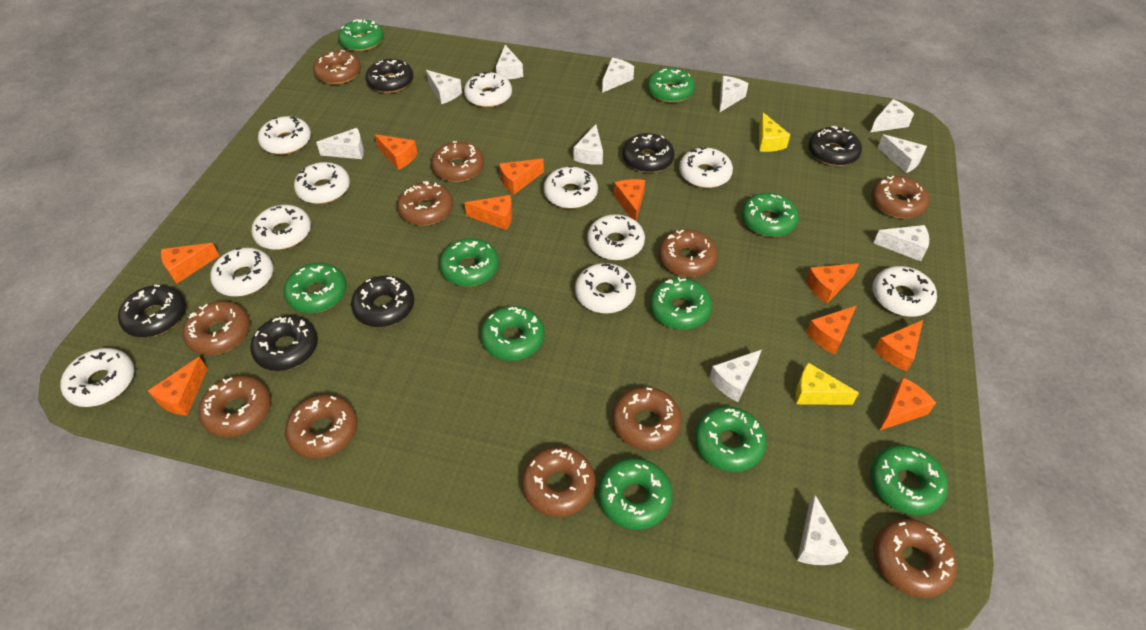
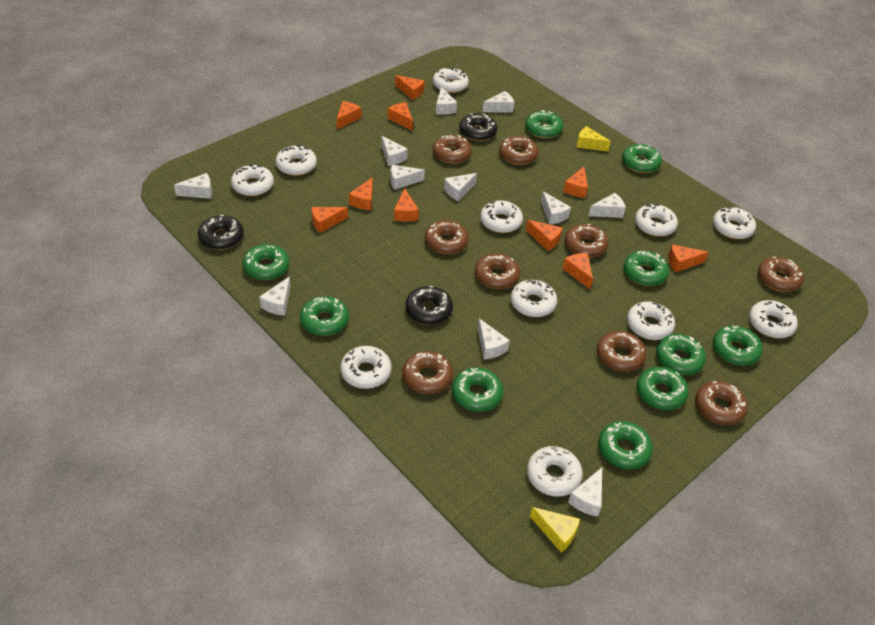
black donut: 6 -> 3
brown donut: 11 -> 9

